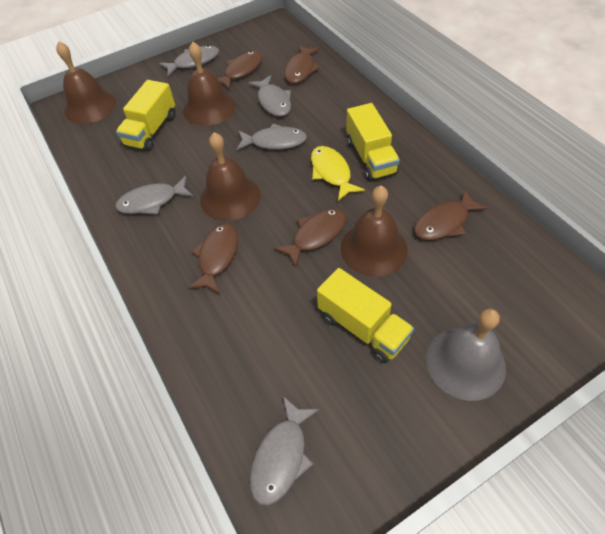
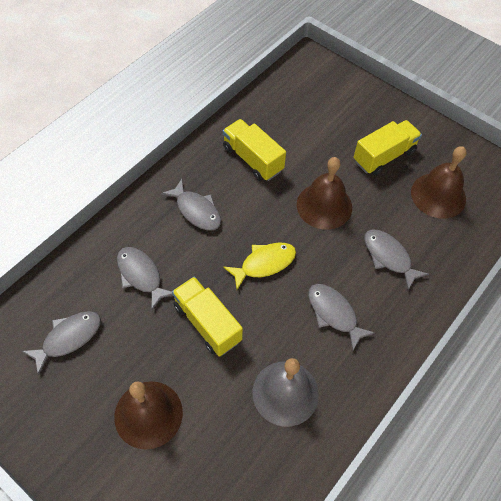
brown bell: 4 -> 3
brown fish: 5 -> 0

